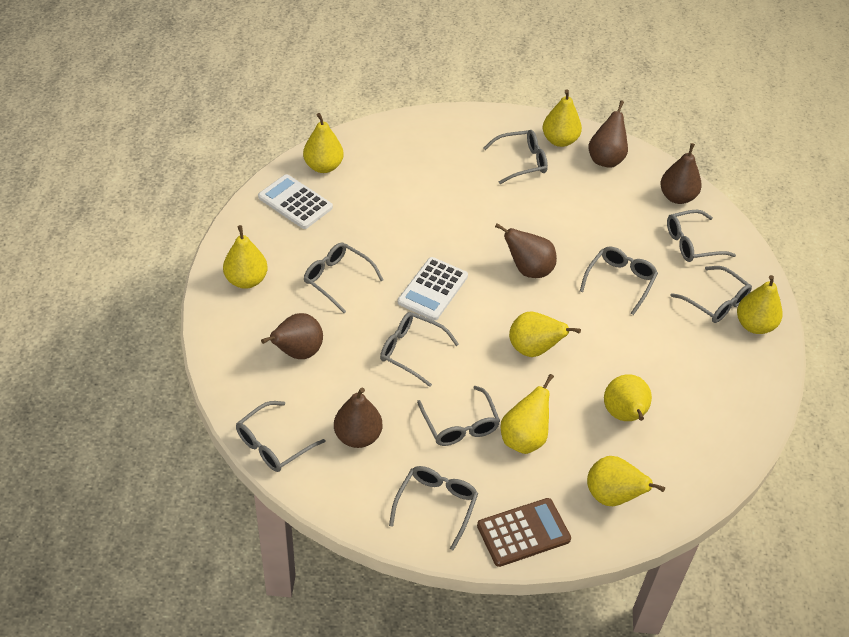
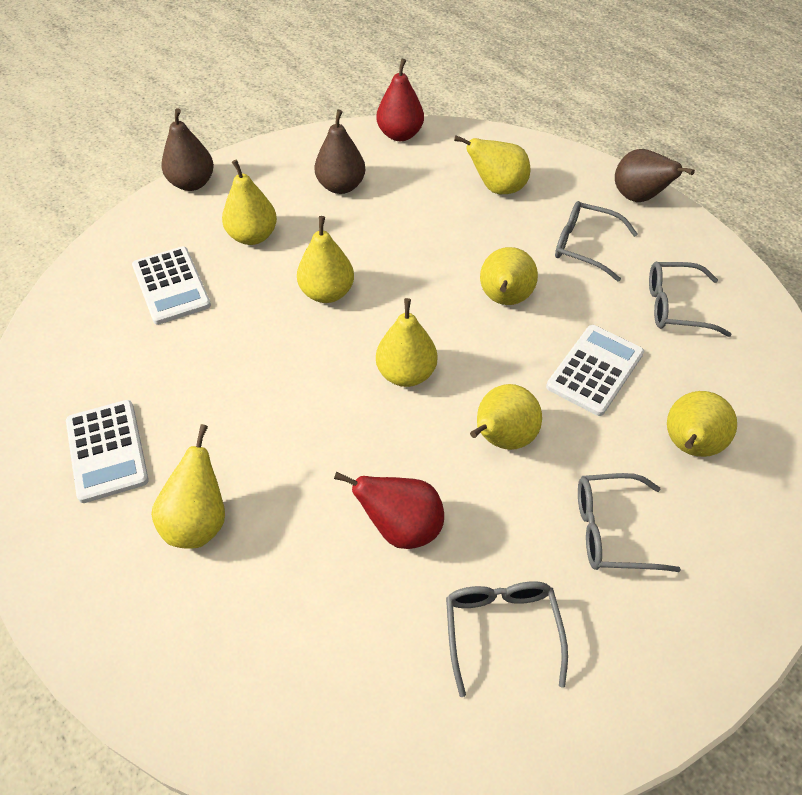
brown calculator: 1 -> 0
brown pear: 5 -> 3
grey glasses: 9 -> 4
red pear: 0 -> 2
white calculator: 2 -> 3

